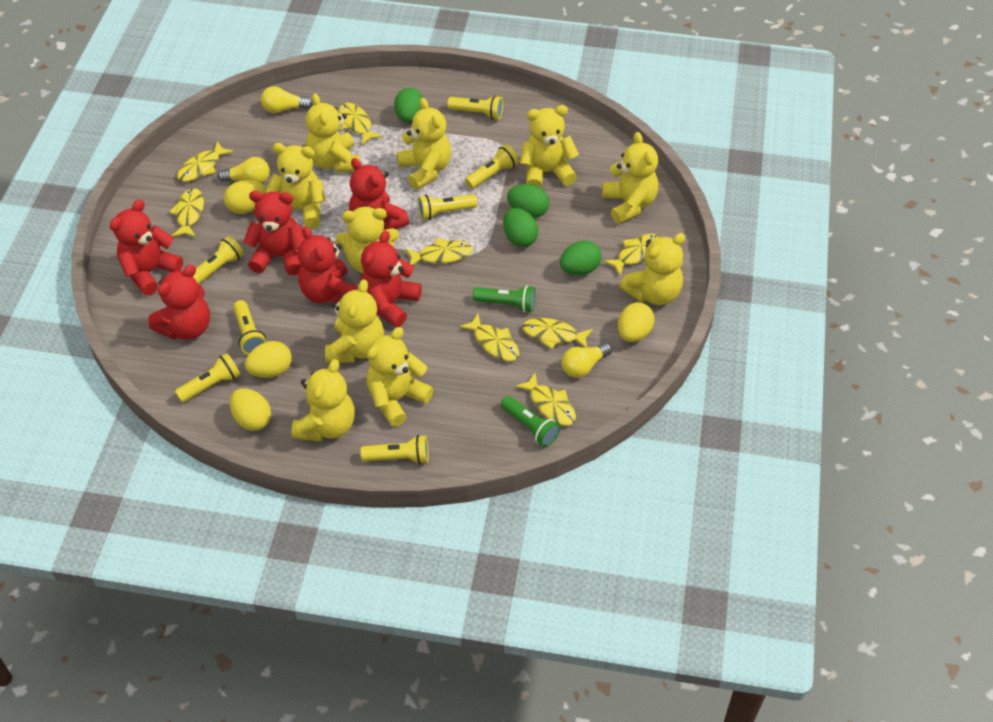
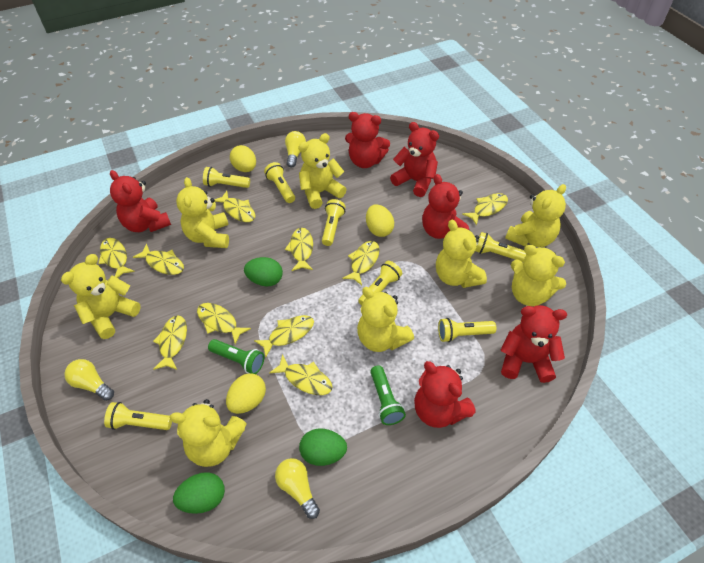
green egg: 4 -> 3
yellow egg: 4 -> 3
yellow fish: 8 -> 10
yellow teddy bear: 10 -> 8

